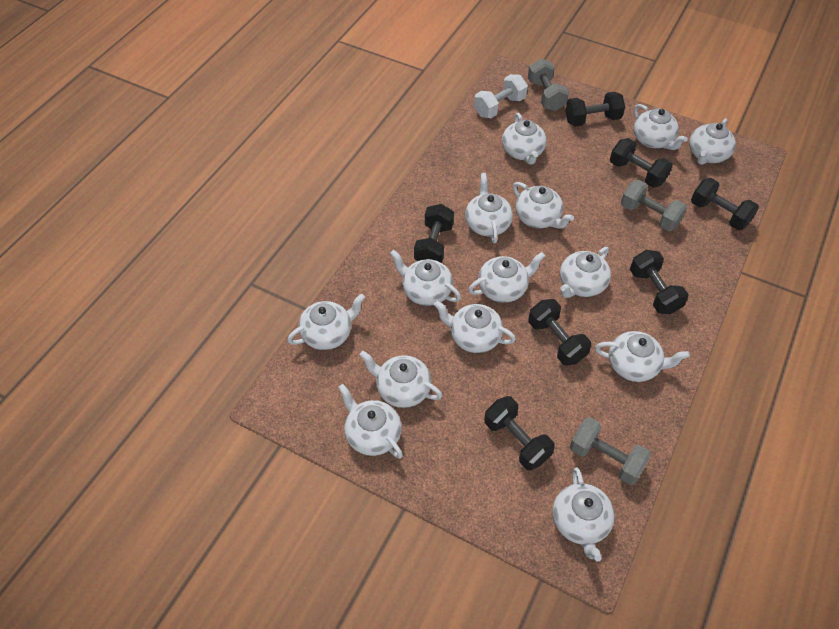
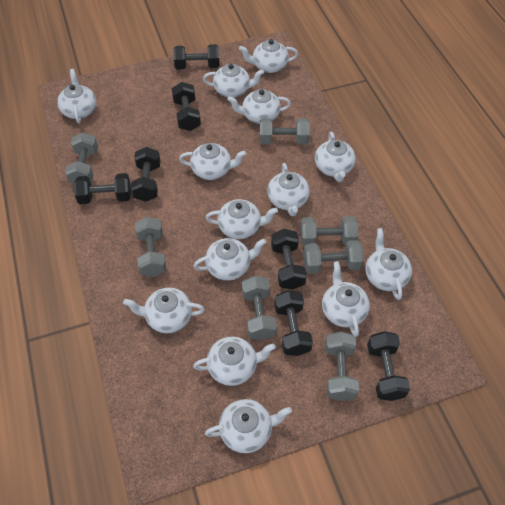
grey dumbbell: 3 -> 7
white dumbbell: 1 -> 0

